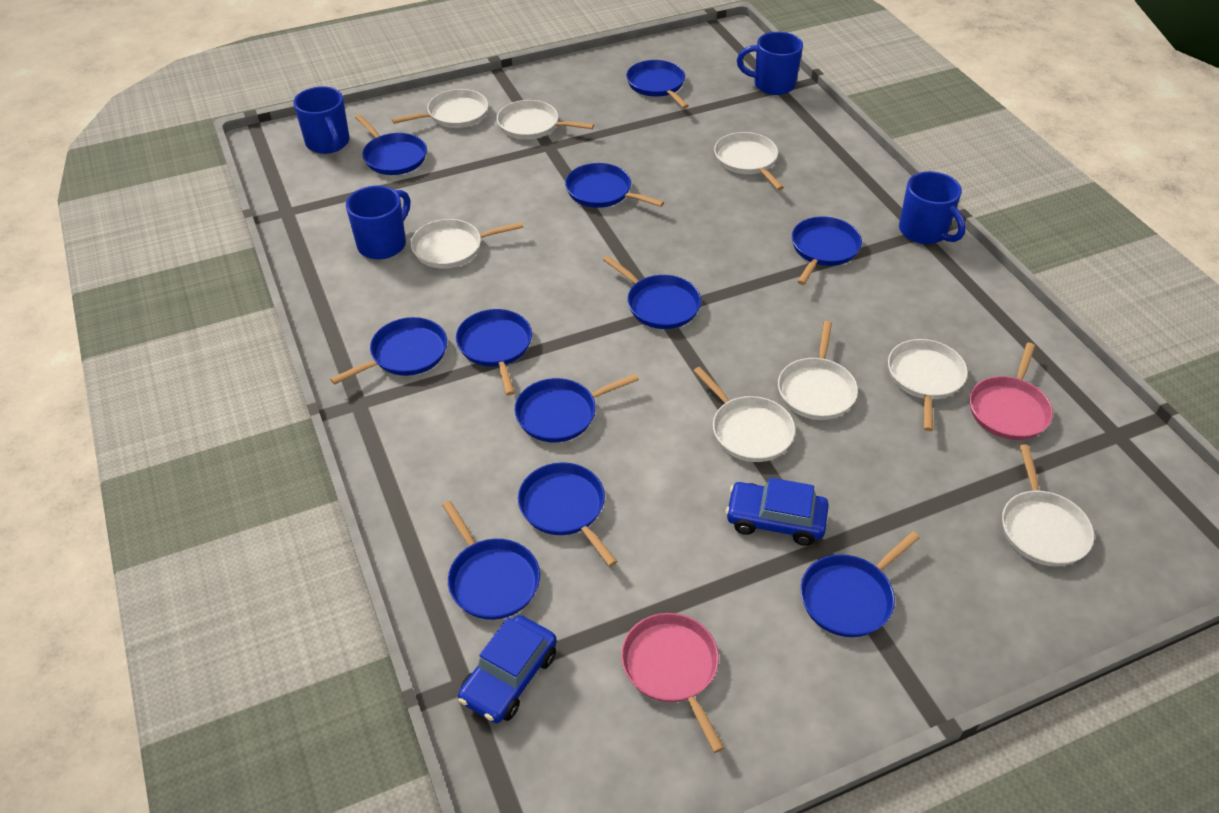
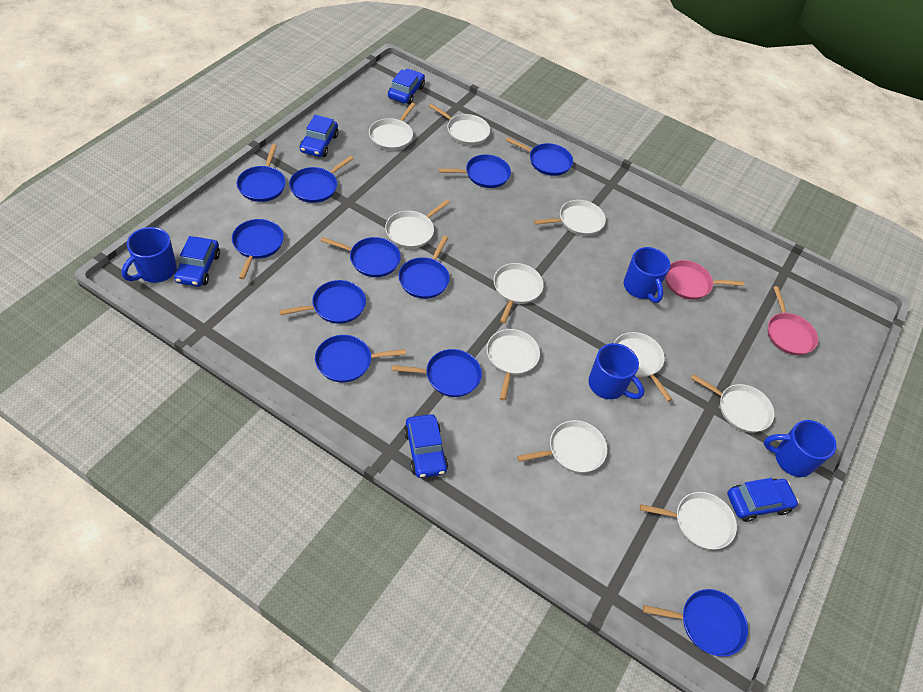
blue car: 2 -> 5
white pan: 8 -> 10

